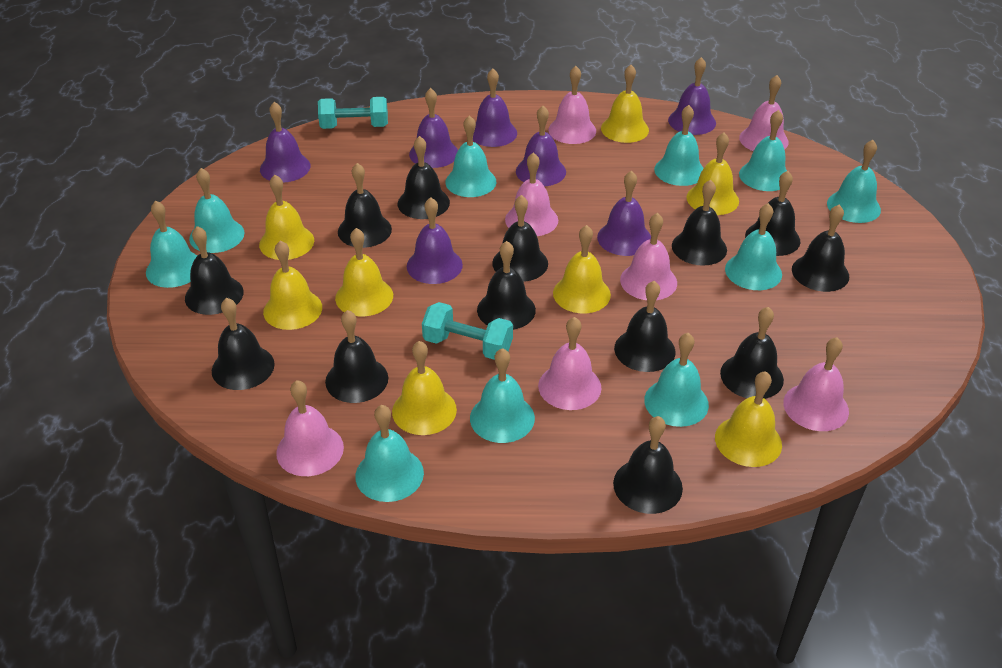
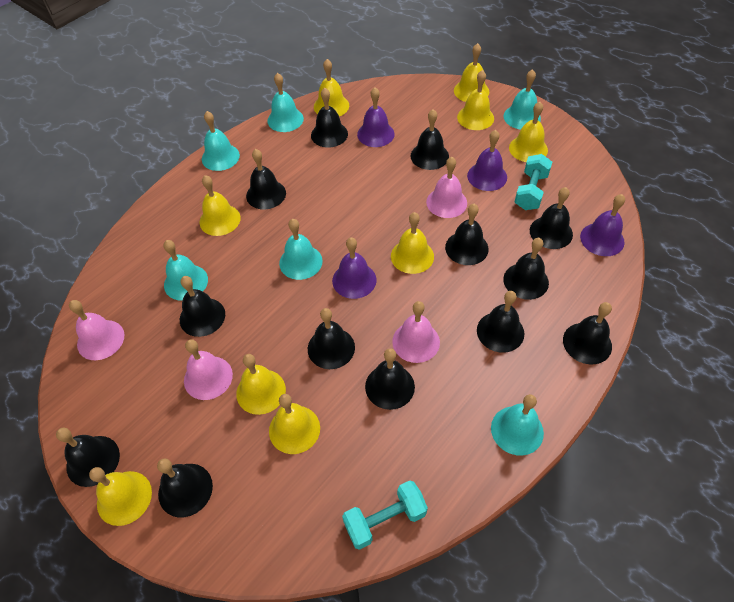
pink bell: 7 -> 4
purple bell: 7 -> 4
turquoise bell: 10 -> 6
yellow bell: 8 -> 9

